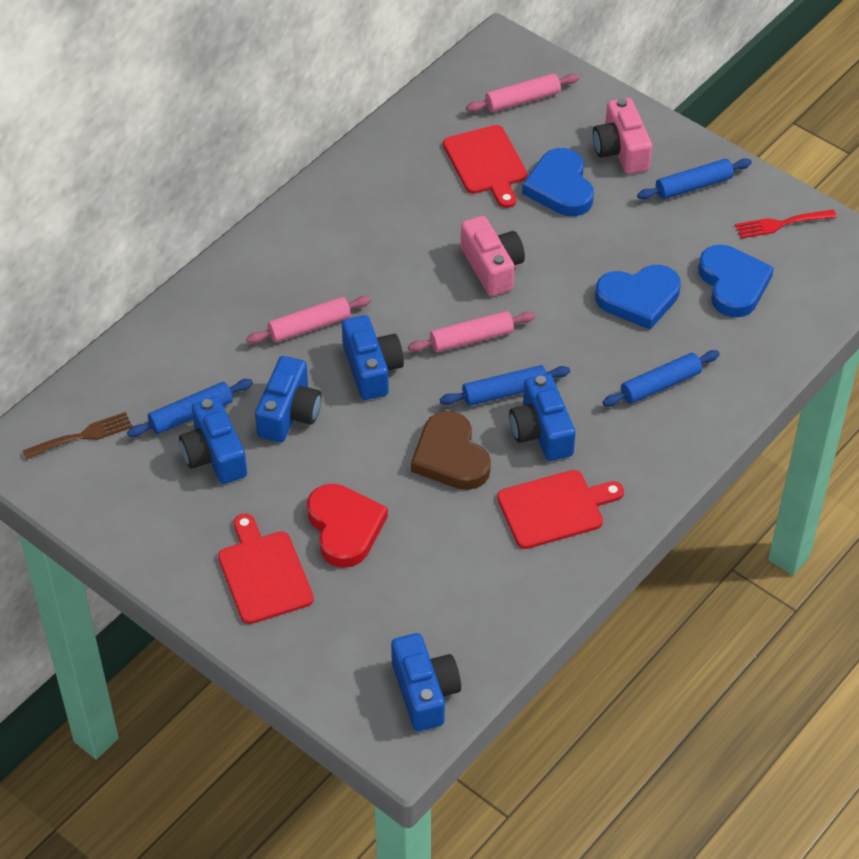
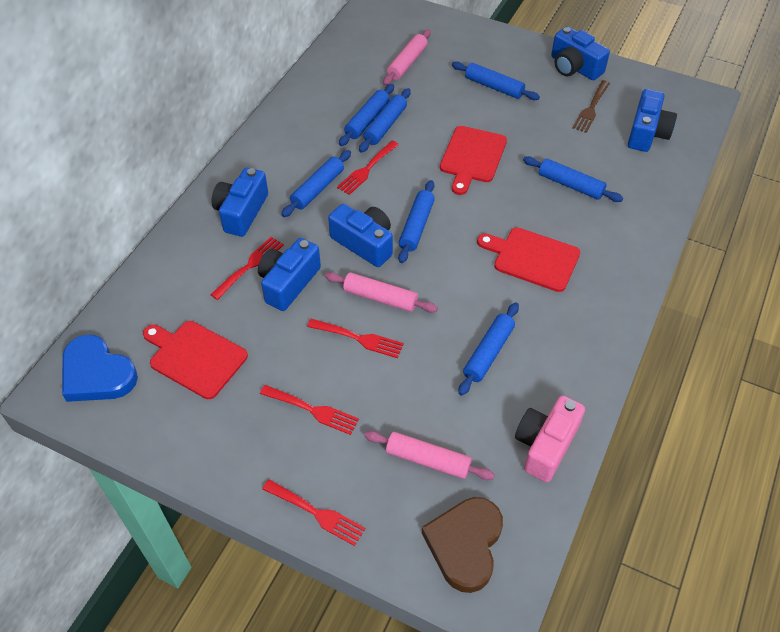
blue heart: 3 -> 1
blue rolling pin: 4 -> 7
pink camera: 2 -> 1
red fork: 1 -> 5
red heart: 1 -> 0

